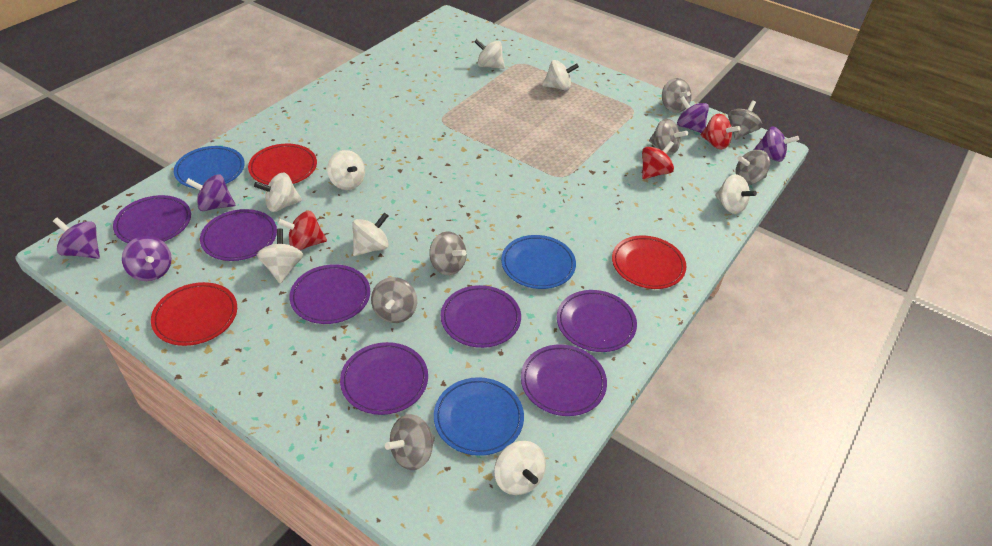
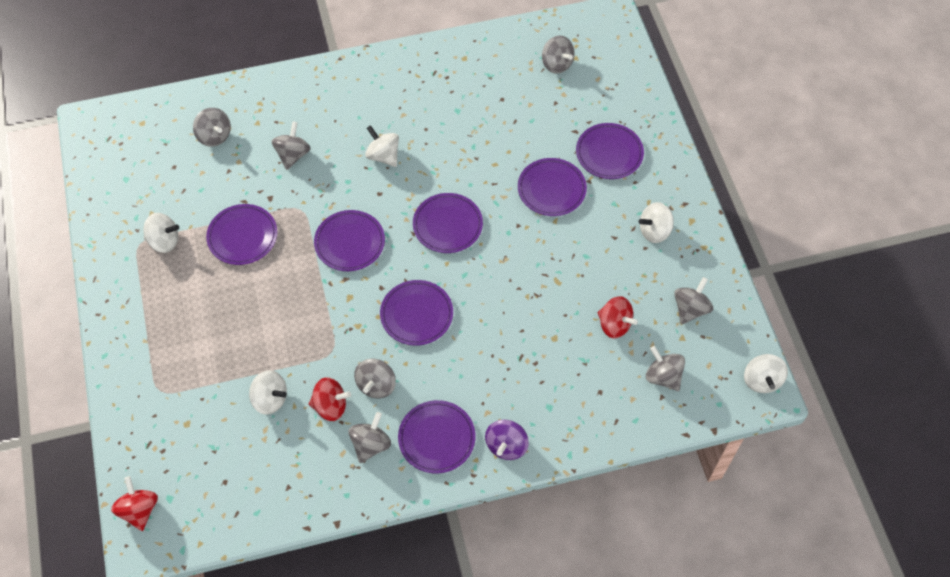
blue plate: 3 -> 0
purple spinning top: 5 -> 1
red plate: 3 -> 0
white spinning top: 8 -> 5

